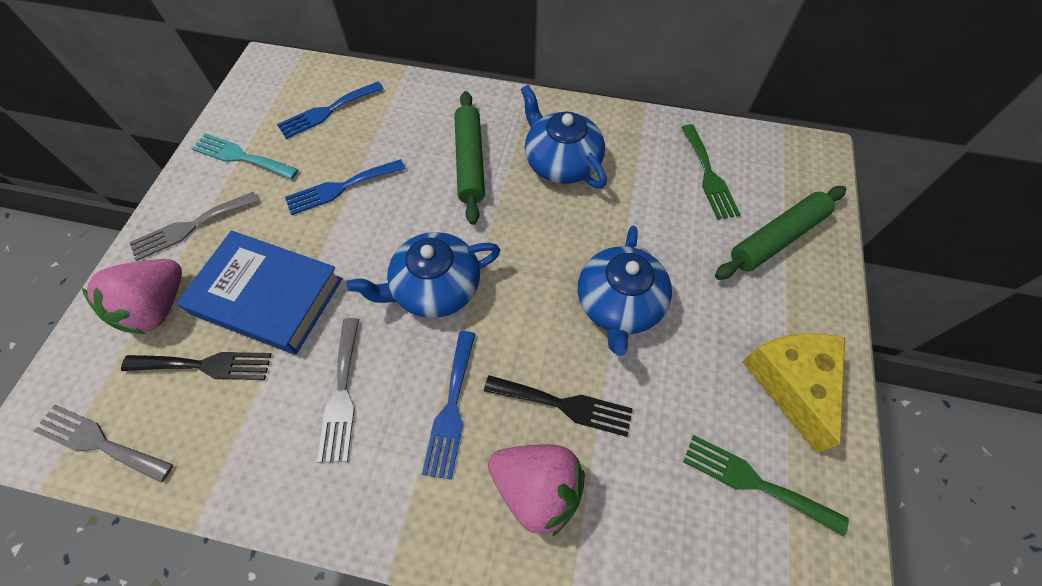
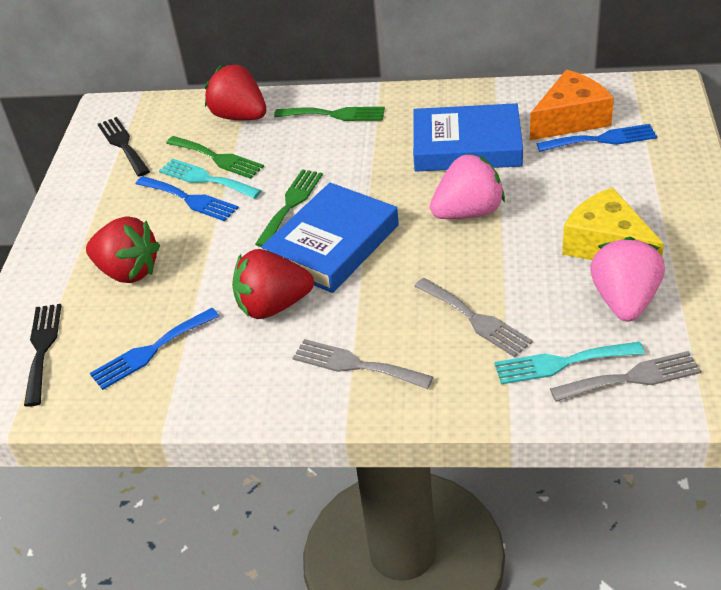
blue book: 1 -> 2
blue teapot: 3 -> 0
green fork: 2 -> 3
green rolling pin: 2 -> 0
orange cheese: 0 -> 1
red strawberry: 0 -> 3
turquoise fork: 1 -> 2

